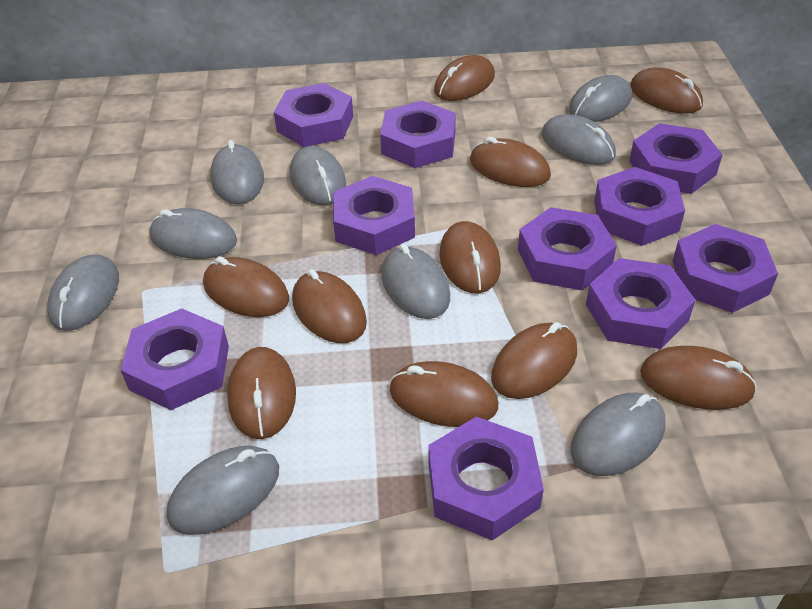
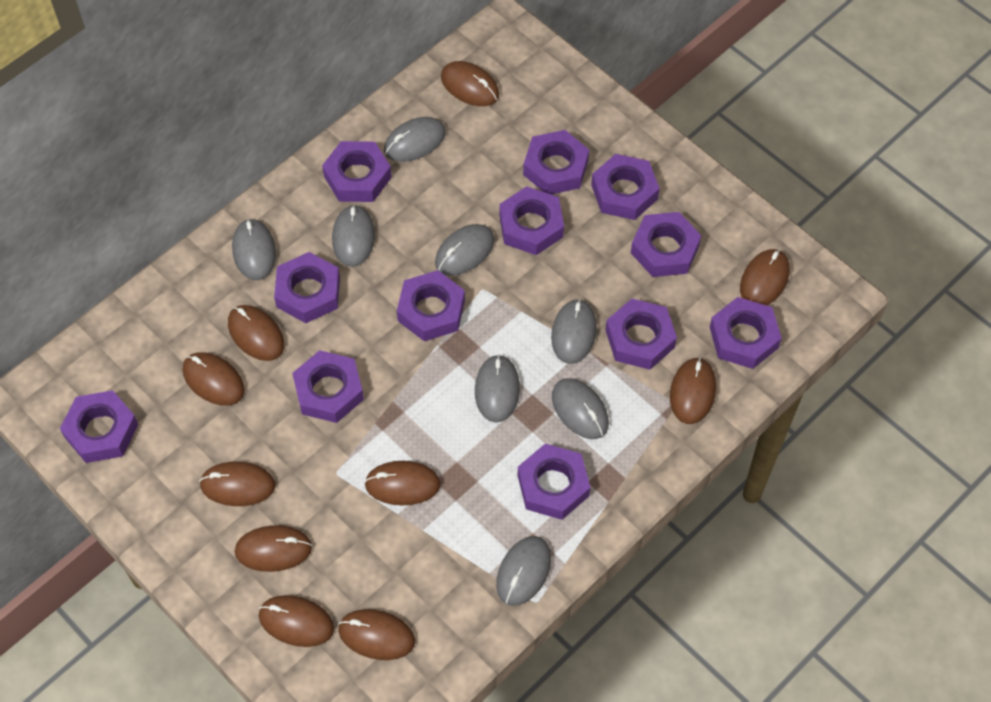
grey mouse: 9 -> 8
purple nut: 10 -> 12

